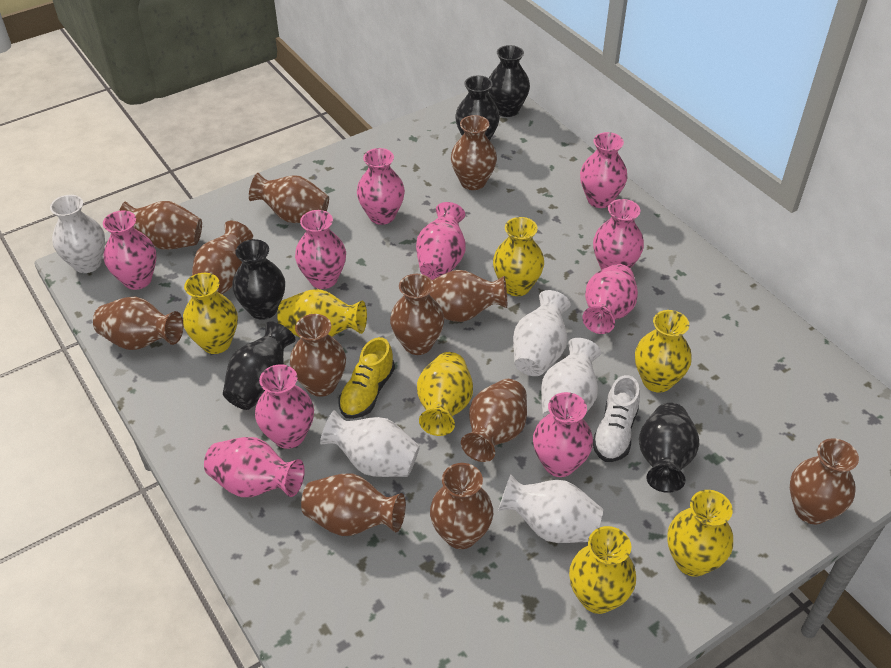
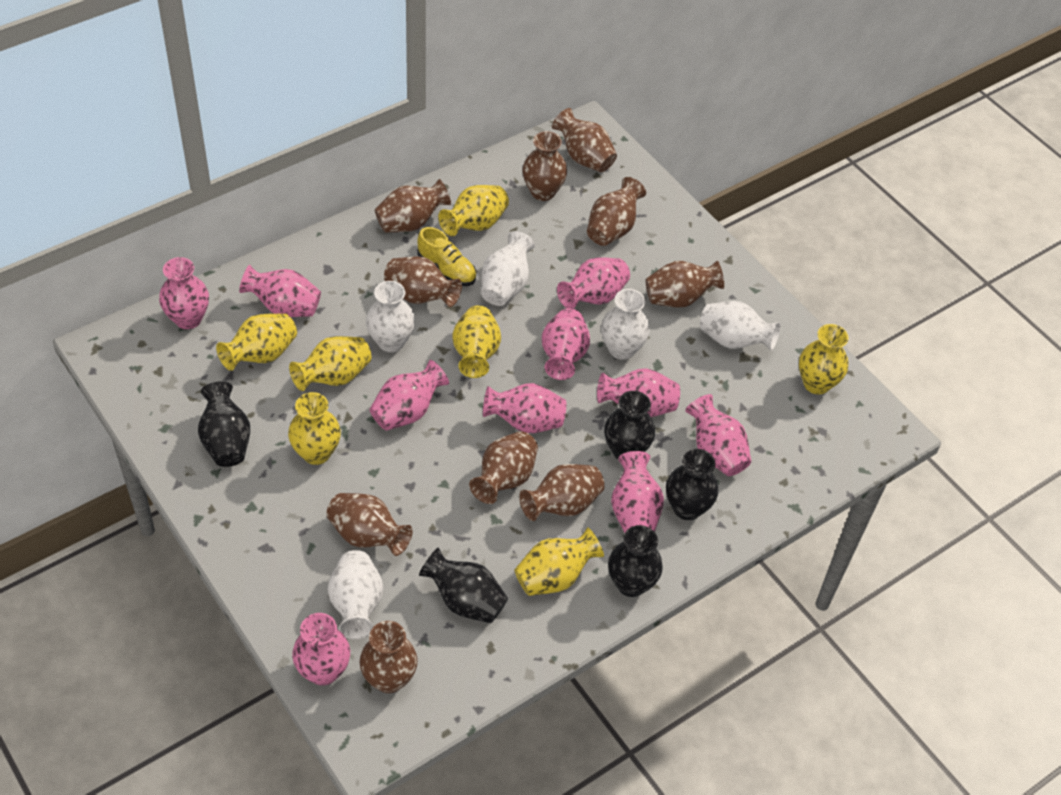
brown vase: 12 -> 10
white shoe: 1 -> 0

